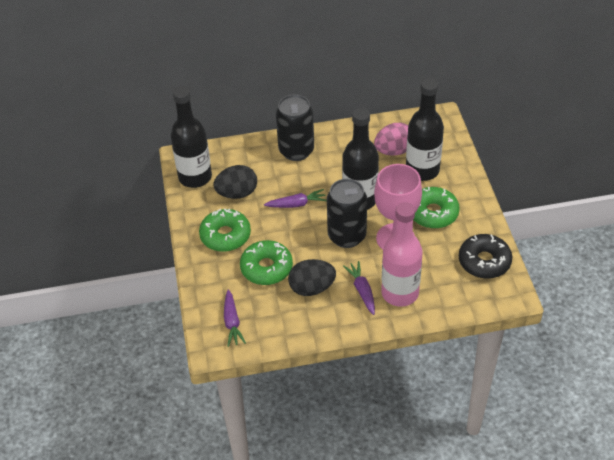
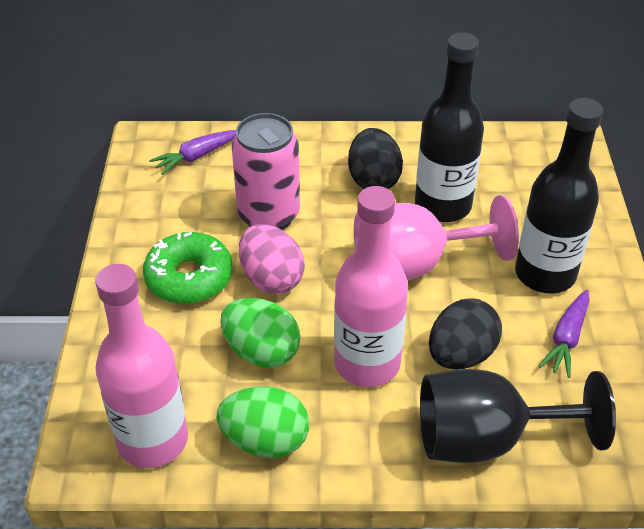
black bottle: 3 -> 2
black can: 2 -> 0
black donut: 1 -> 0
black goblet: 0 -> 1
green donut: 3 -> 1
green egg: 0 -> 2
pink bottle: 1 -> 2
pink can: 0 -> 1
purple carrot: 3 -> 2

